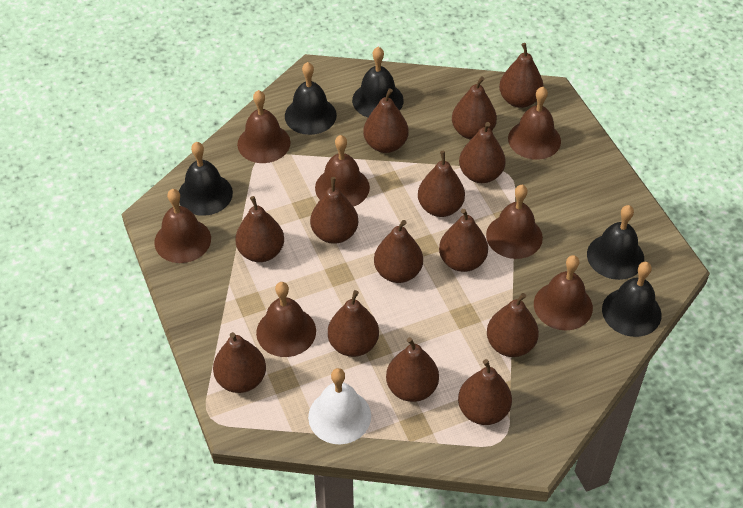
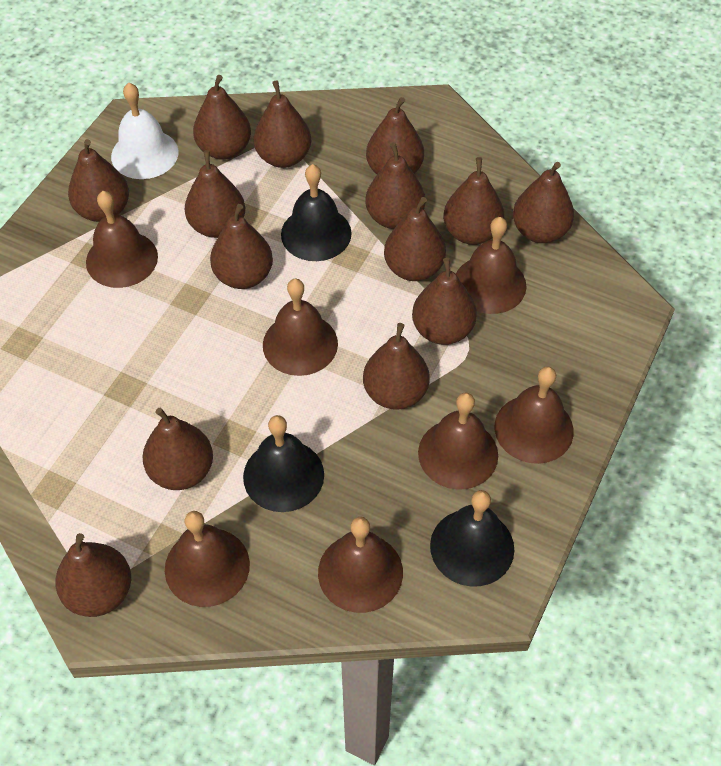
black bell: 5 -> 3

